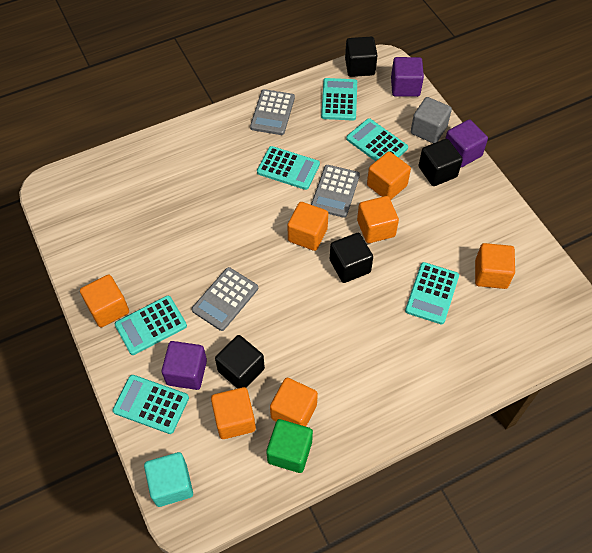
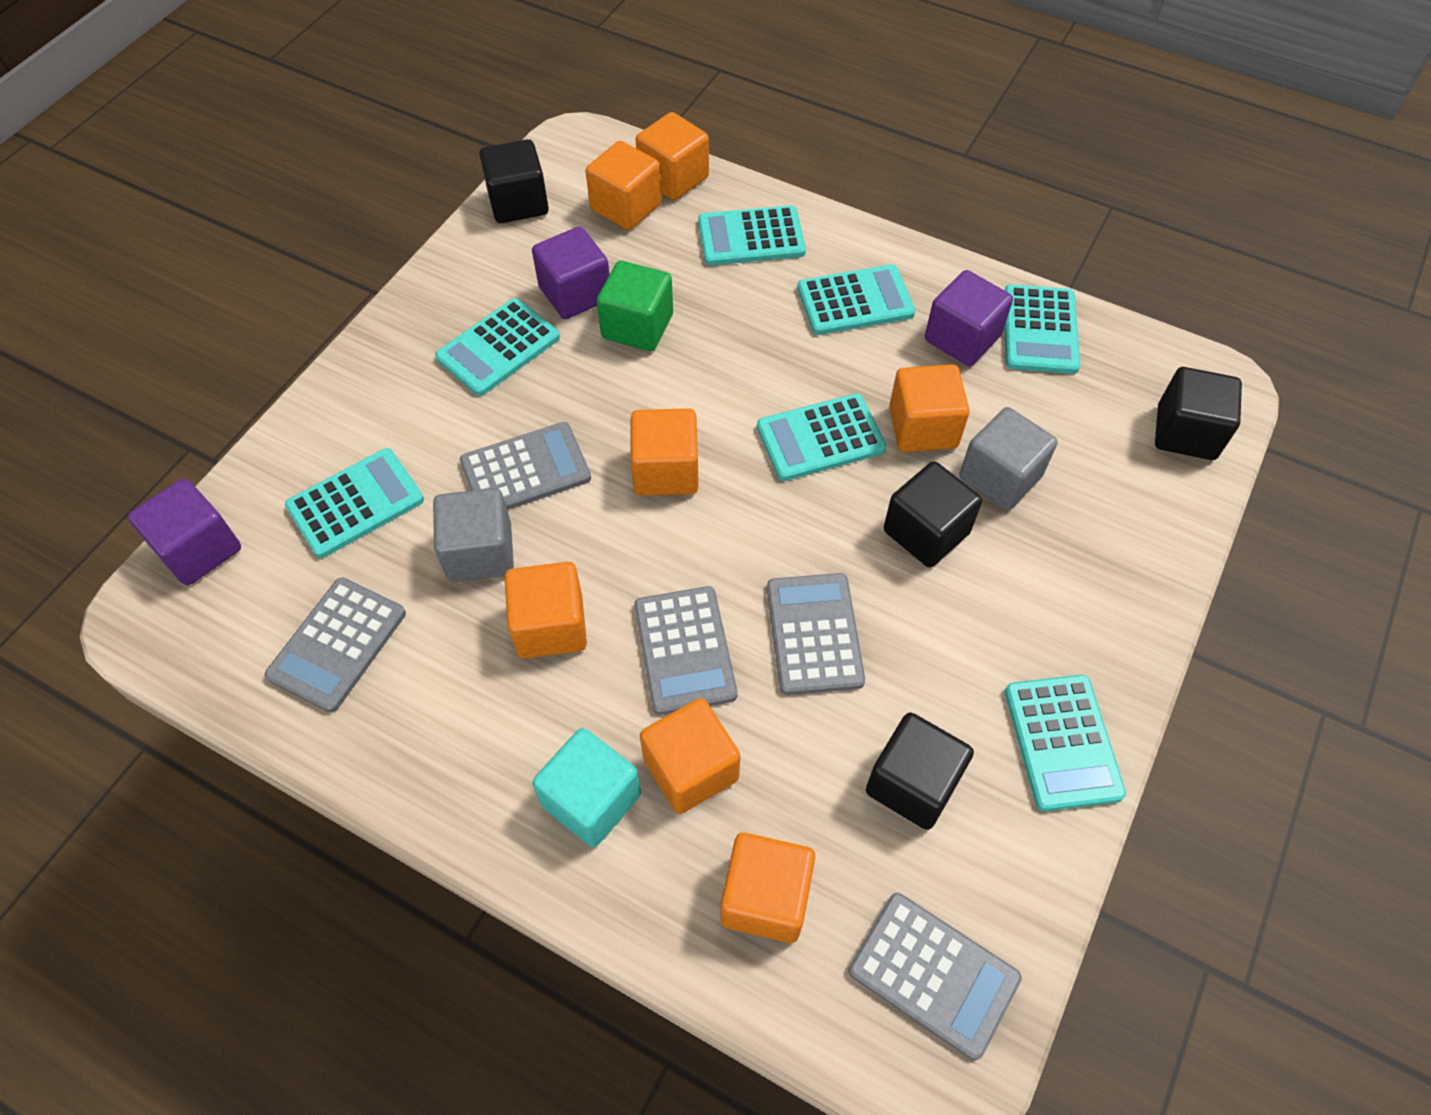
grey calculator: 3 -> 5
grey cube: 1 -> 2
turquoise calculator: 6 -> 7

